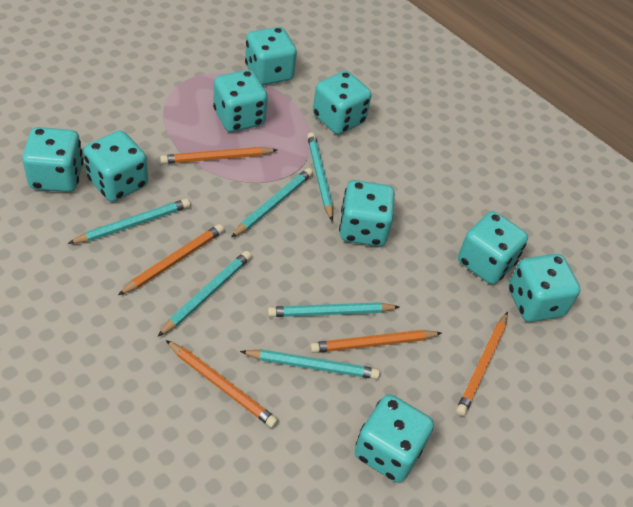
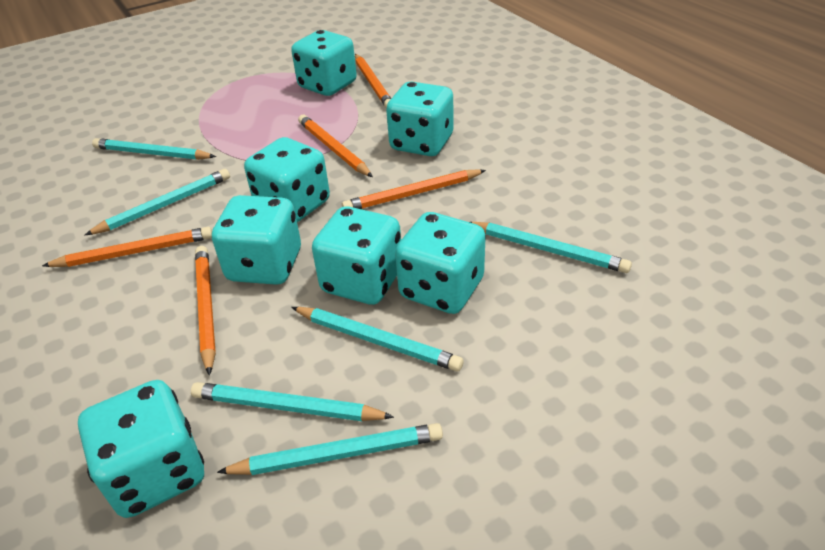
turquoise dice: 9 -> 7

